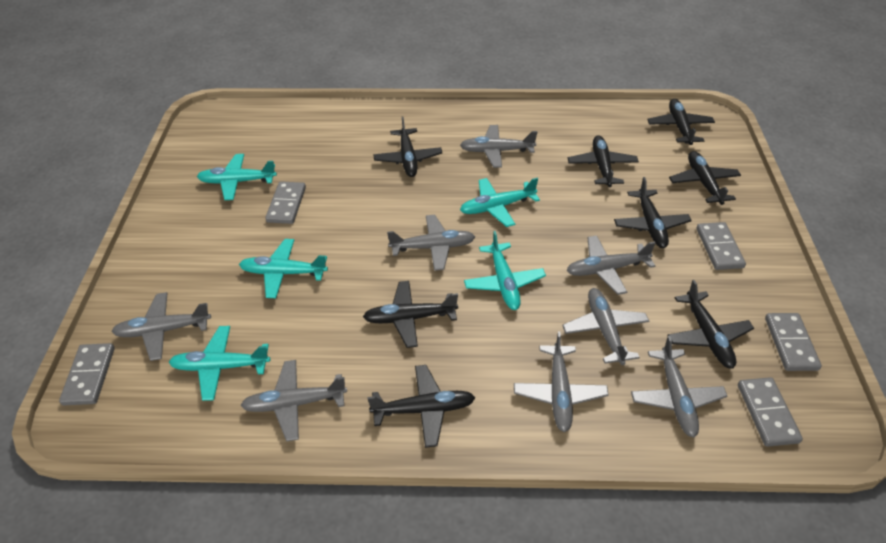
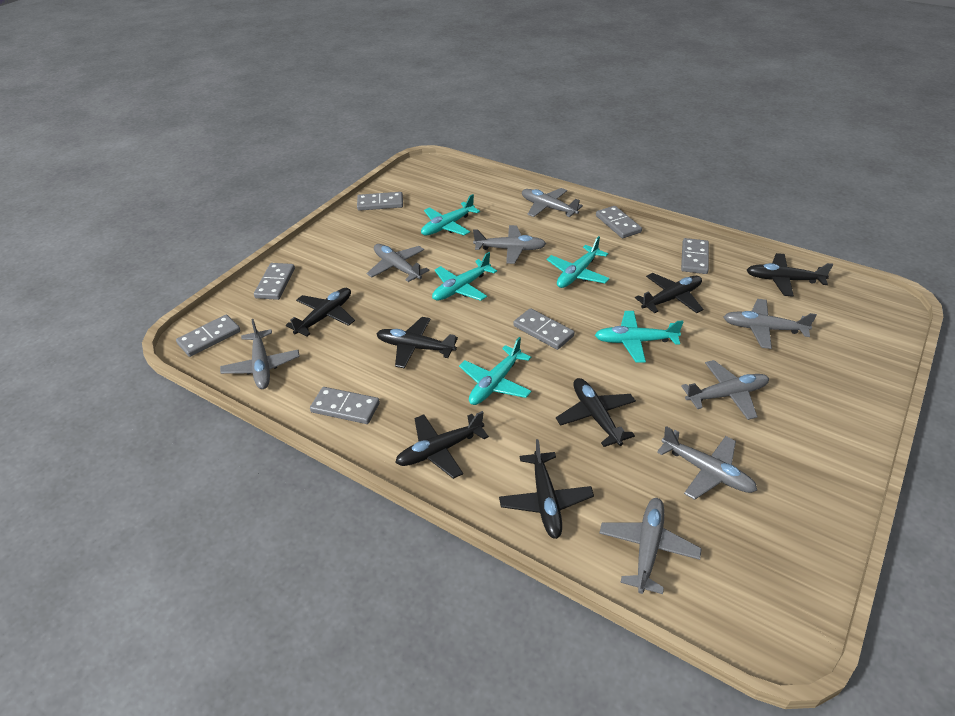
black plane: 8 -> 7
grey domino: 5 -> 7

